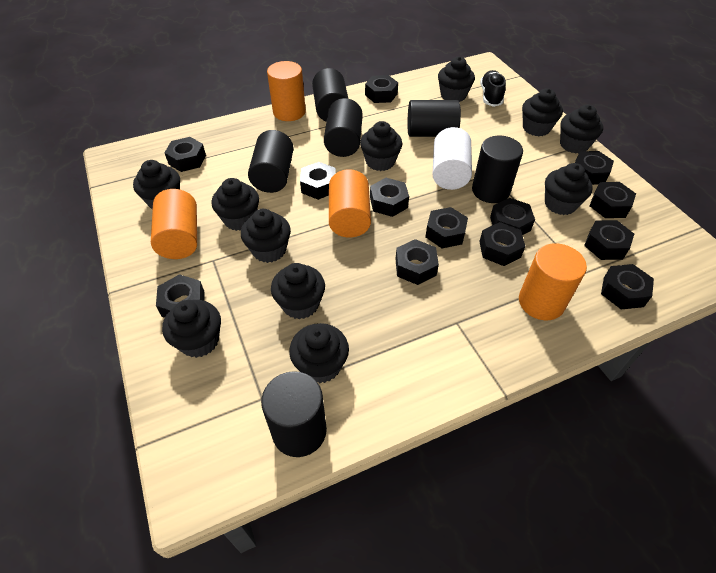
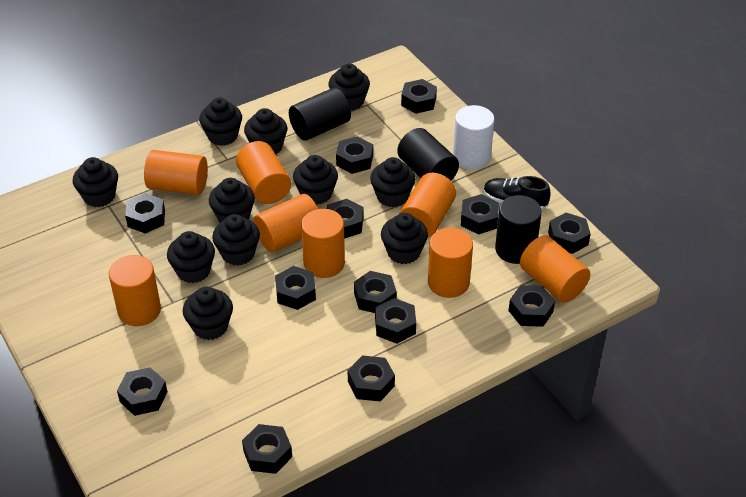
black cylinder: 6 -> 3
orange cylinder: 4 -> 8

